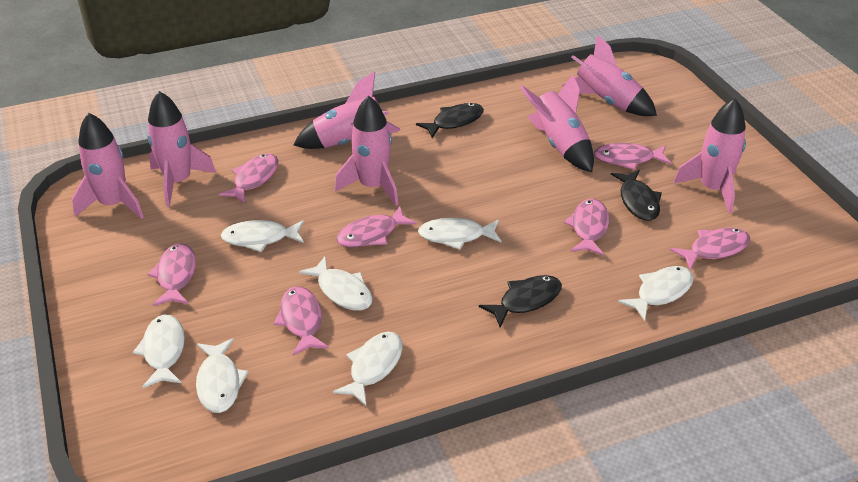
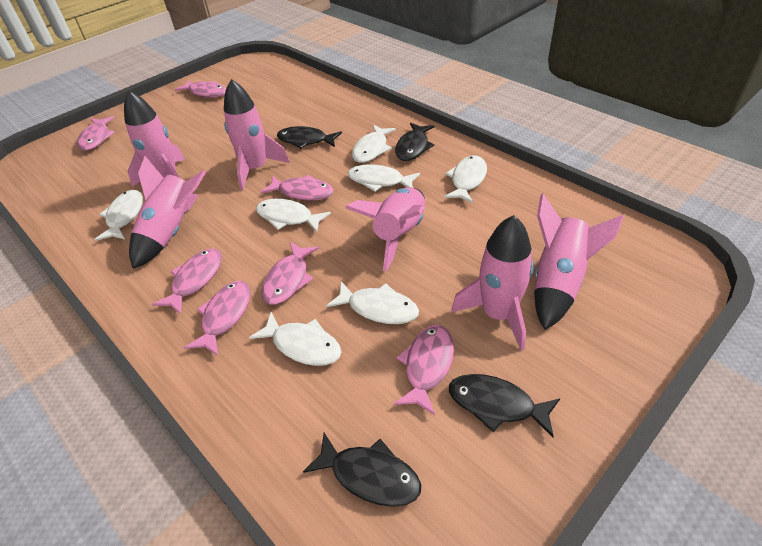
black fish: 3 -> 4
pink rocket: 7 -> 6

